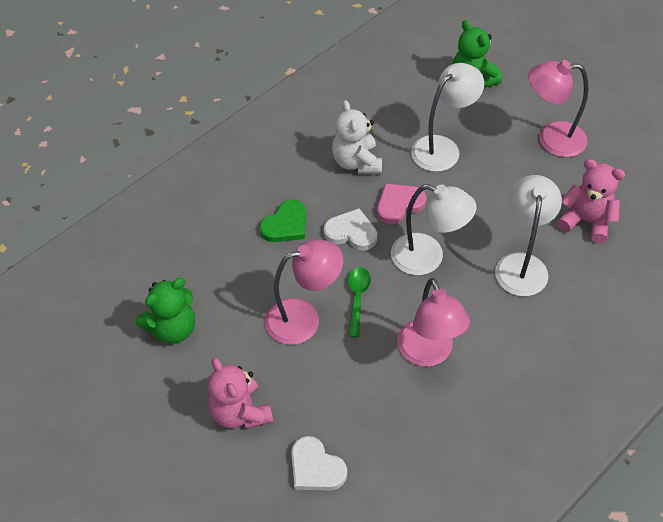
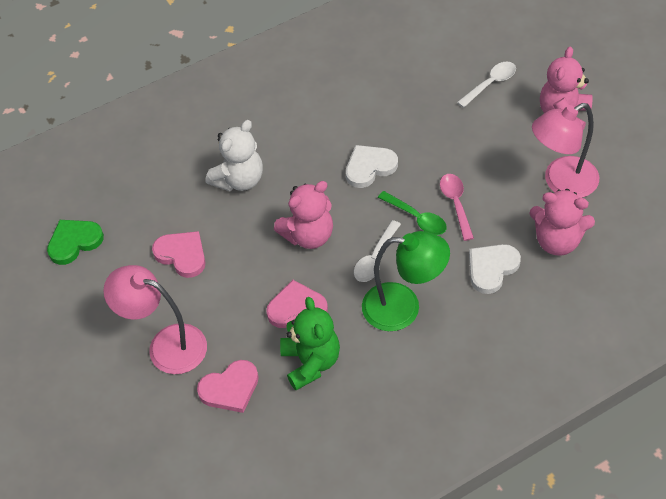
green lamp: 0 -> 1
green teddy bear: 2 -> 1
pink heart: 1 -> 3
pink lamp: 3 -> 2
pink spoon: 0 -> 1
pink teddy bear: 2 -> 3
white lamp: 3 -> 0
white spoon: 0 -> 2

